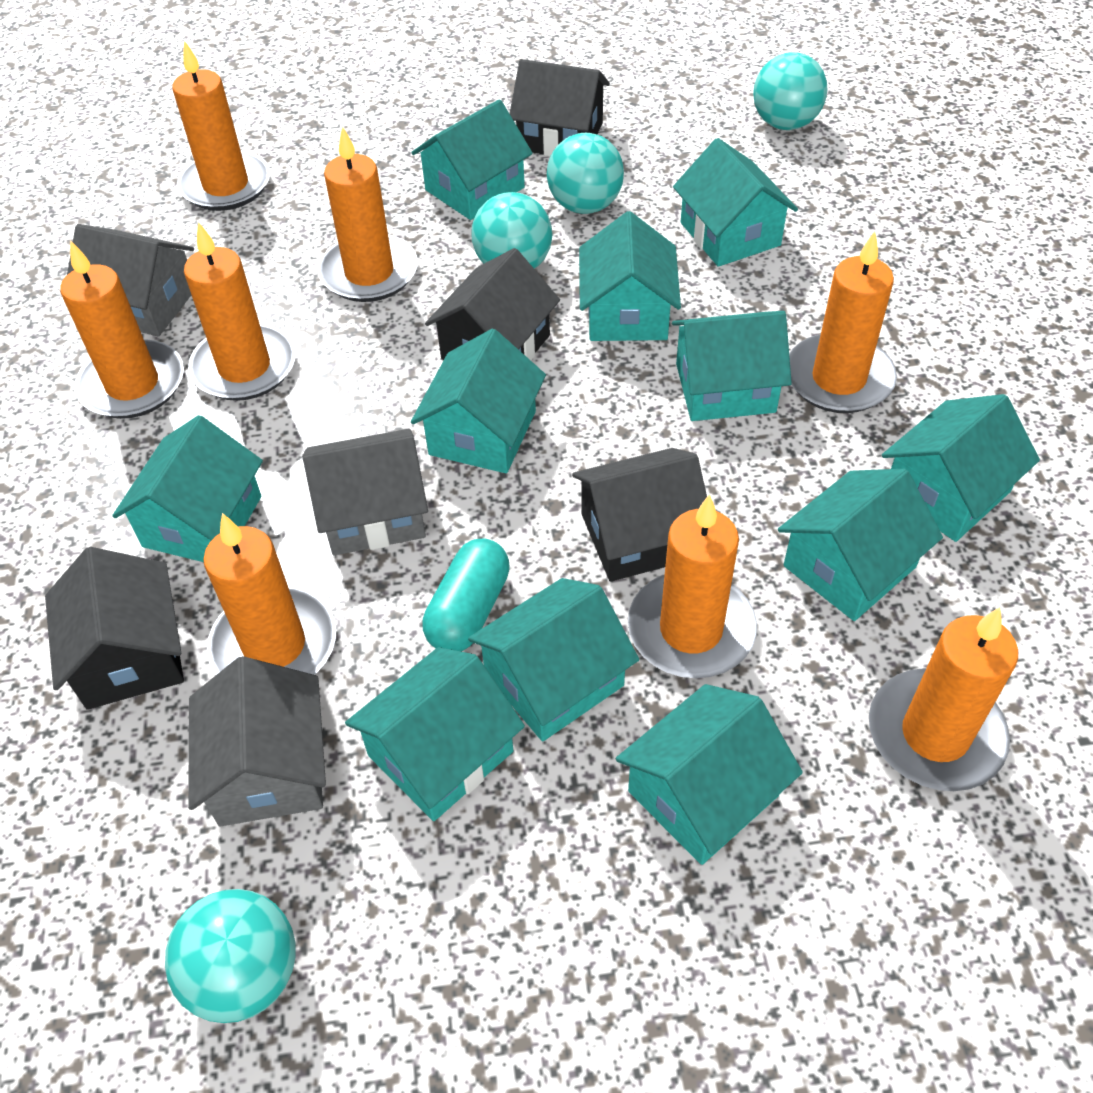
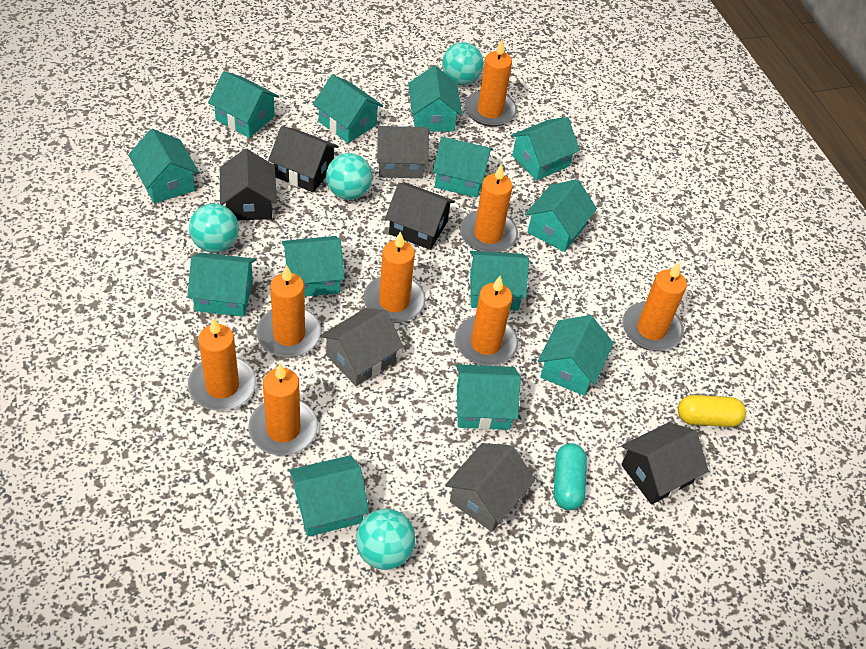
turquoise house: 11 -> 13
yellow capsule: 0 -> 1

